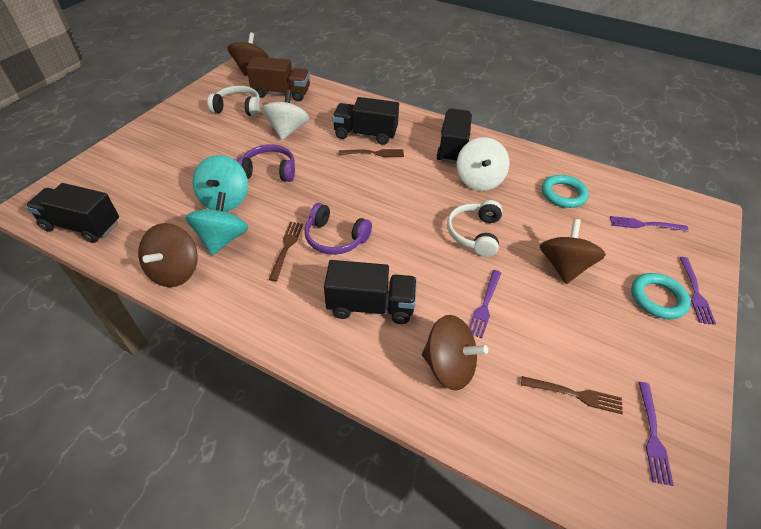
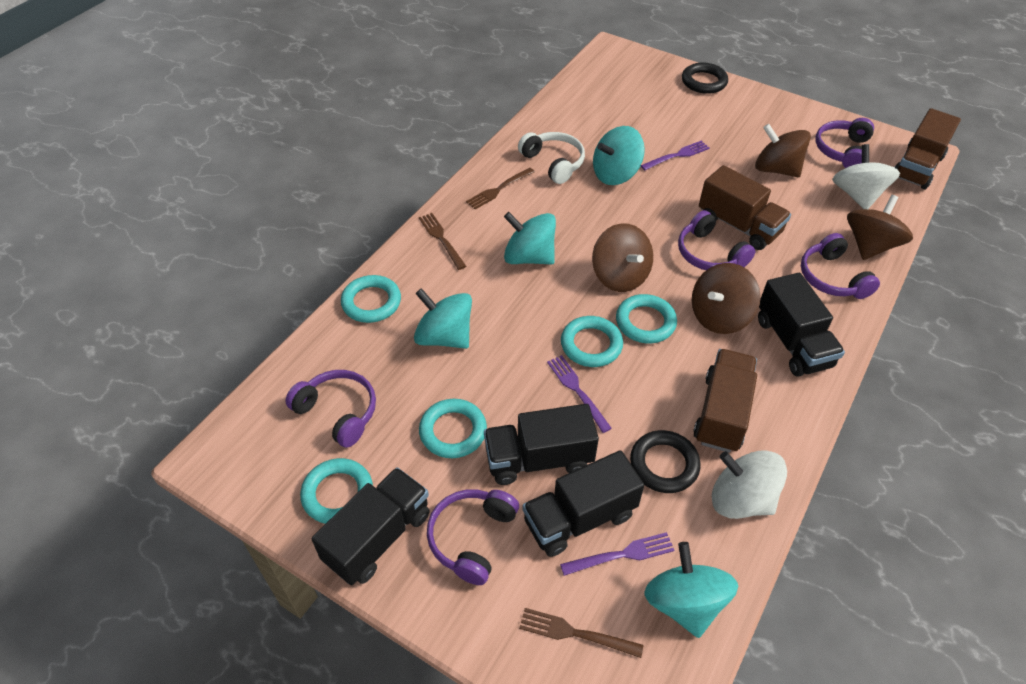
black ring: 0 -> 2
brown truck: 1 -> 3
purple fork: 4 -> 3
purple headphones: 2 -> 5
turquoise ring: 2 -> 5
turquoise spinning top: 2 -> 4
white headphones: 2 -> 1

